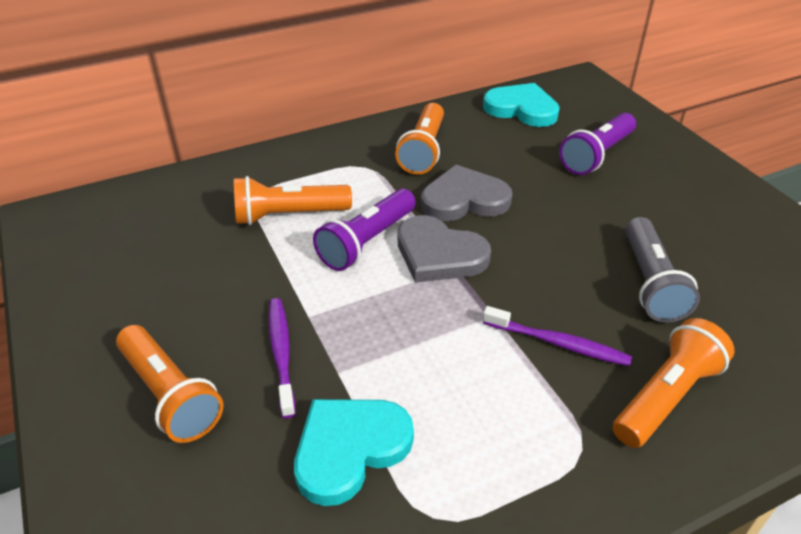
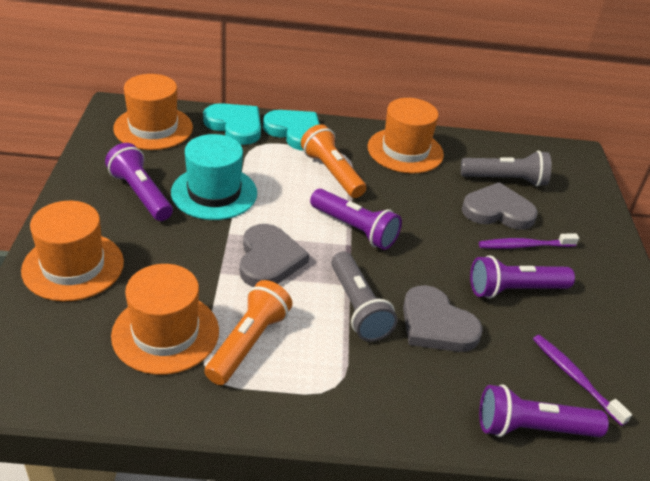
grey flashlight: 1 -> 2
grey heart: 2 -> 3
orange flashlight: 4 -> 2
orange hat: 0 -> 4
purple flashlight: 2 -> 4
turquoise hat: 0 -> 1

